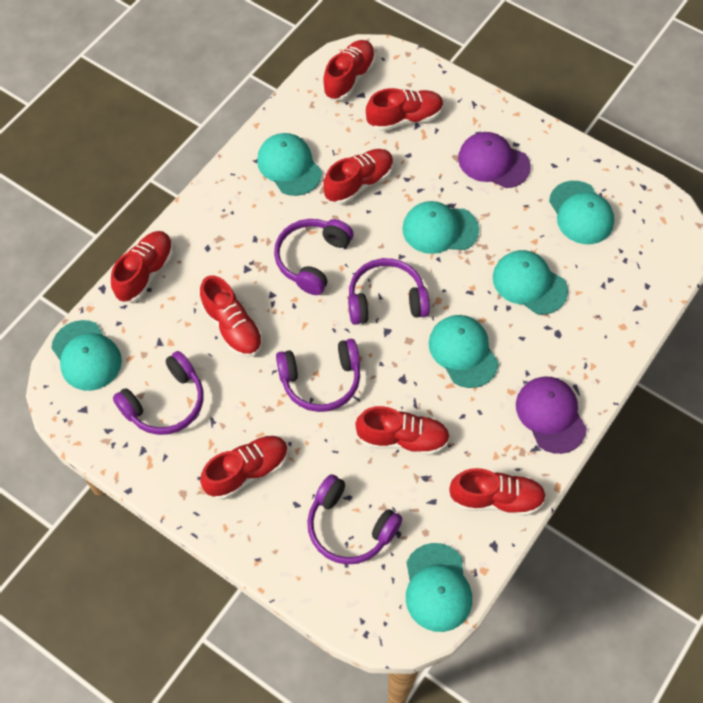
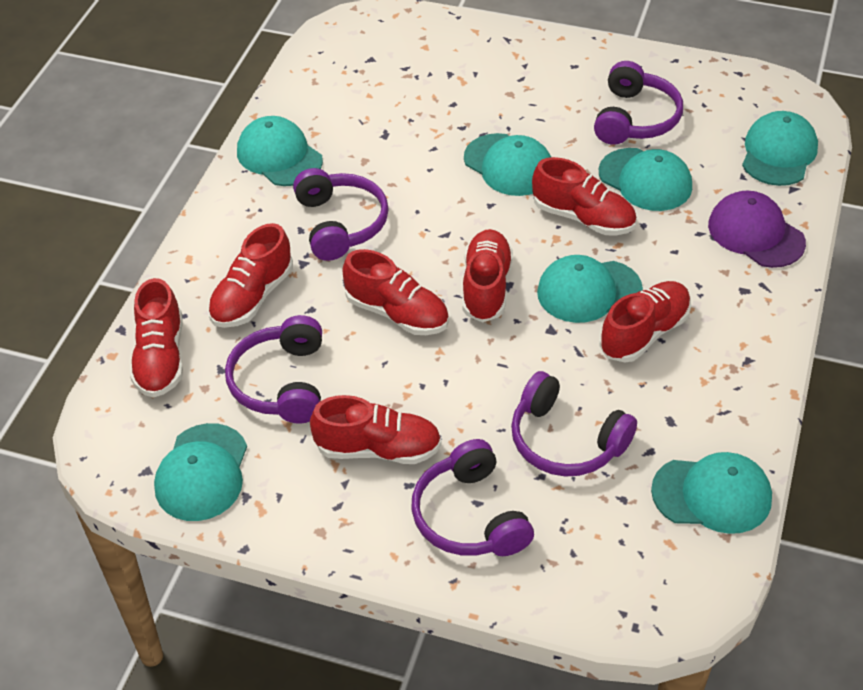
purple cap: 2 -> 1
red shoe: 8 -> 7

